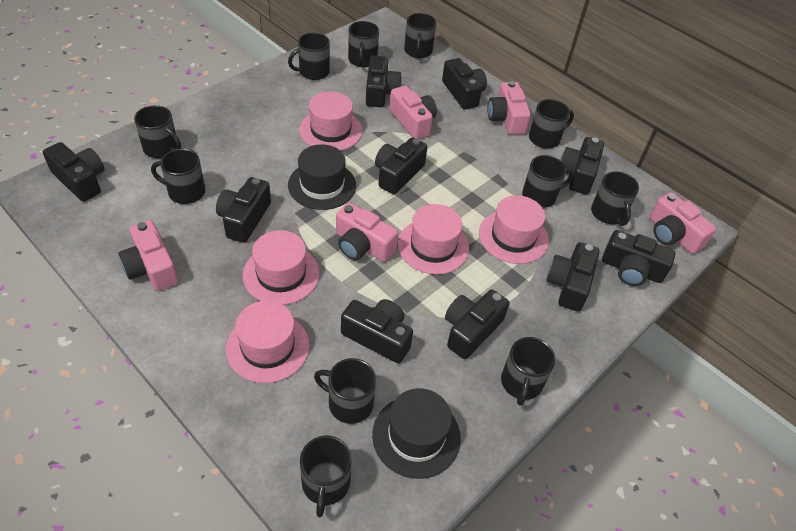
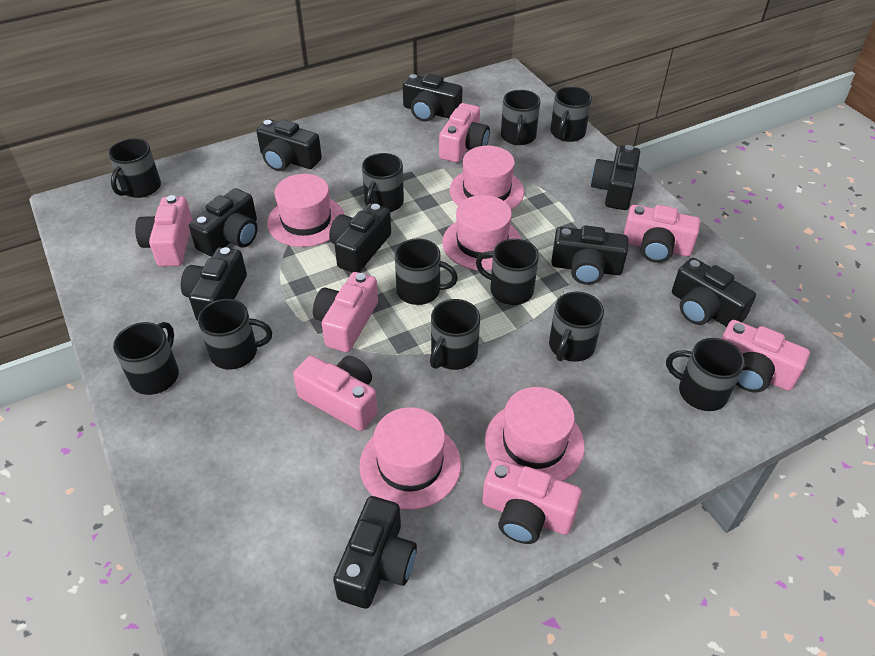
black camera: 10 -> 9
black hat: 2 -> 0
pink camera: 5 -> 7

